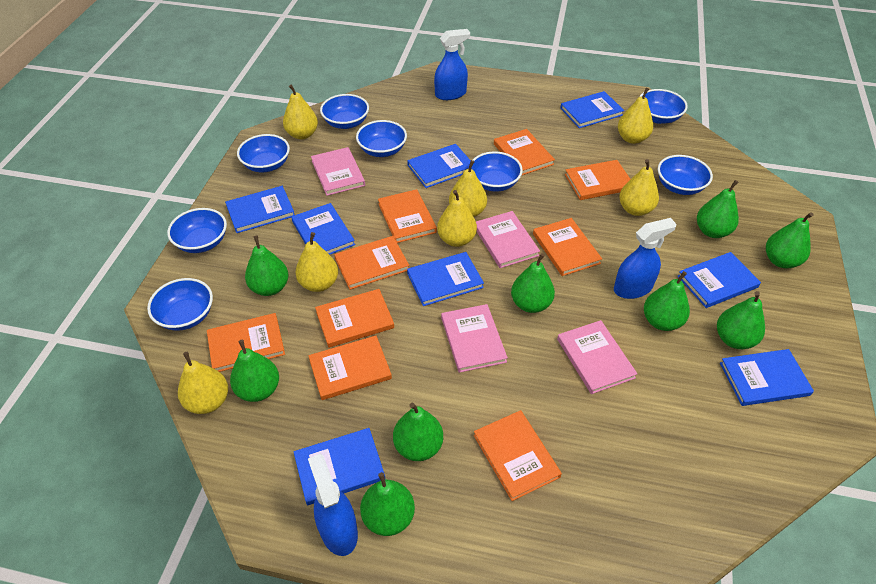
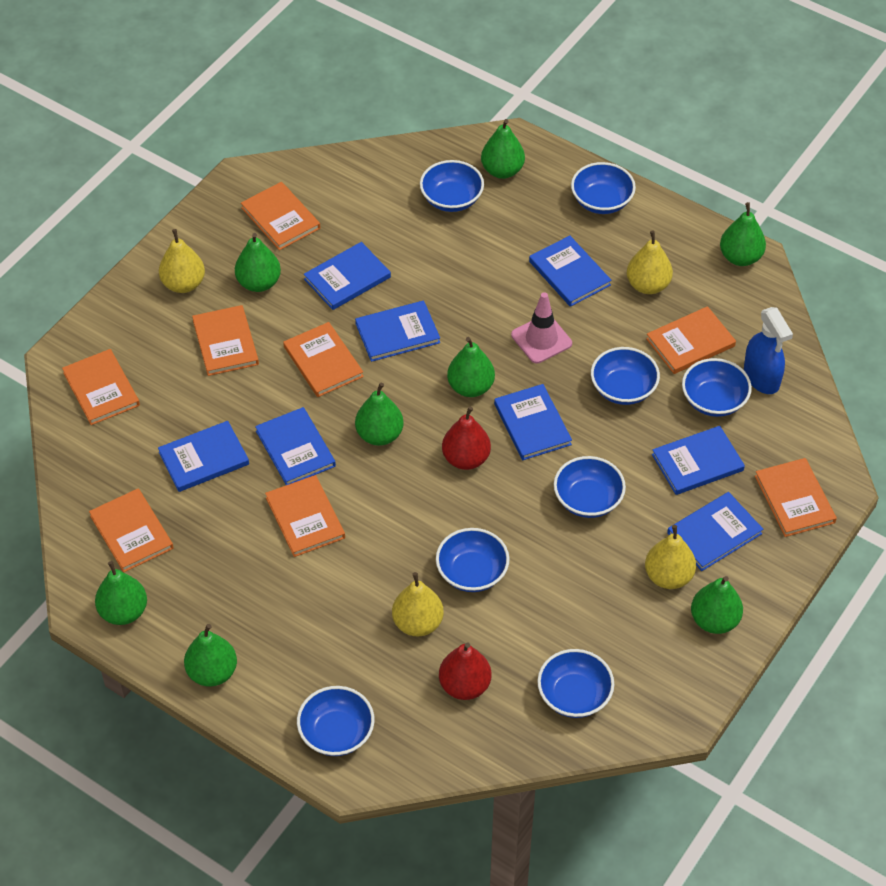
blue spray bottle: 3 -> 1
green pear: 9 -> 8
orange book: 9 -> 8
pink book: 4 -> 0
pink traffic cone: 0 -> 1
red pear: 0 -> 2
yellow pear: 7 -> 4

